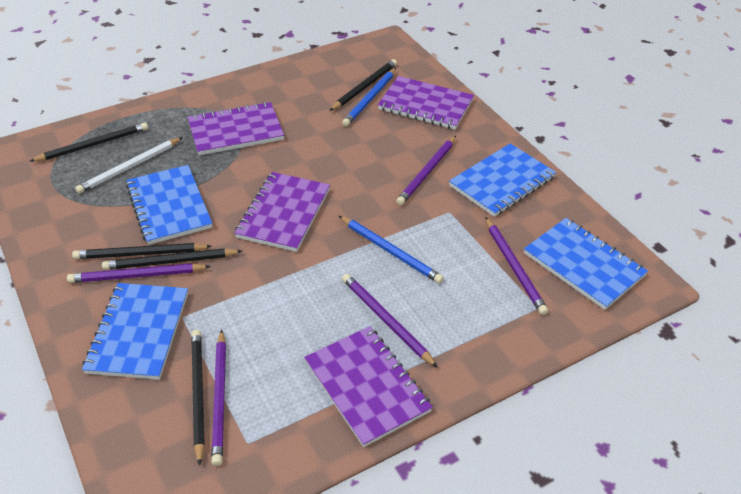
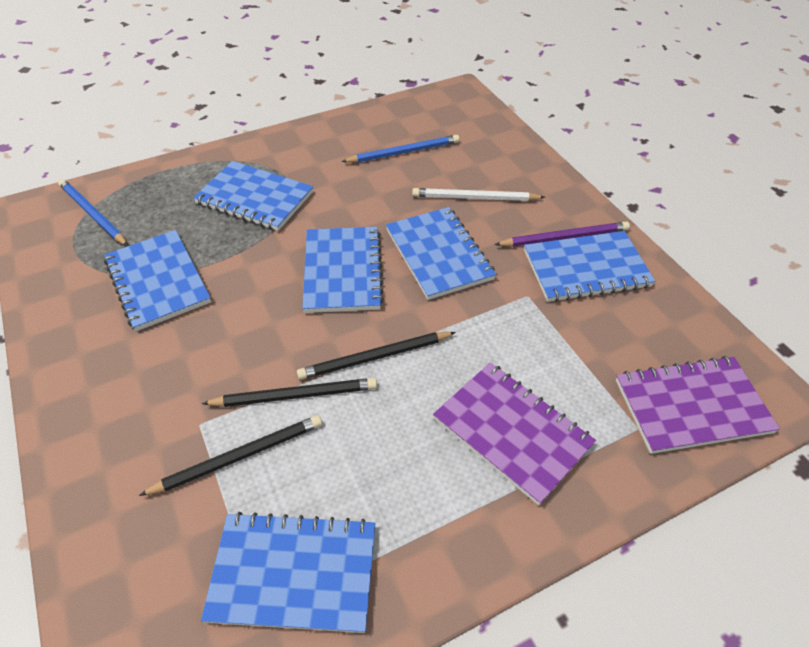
black pencil: 5 -> 3
blue notebook: 4 -> 6
purple notebook: 4 -> 2
purple pencil: 5 -> 1

